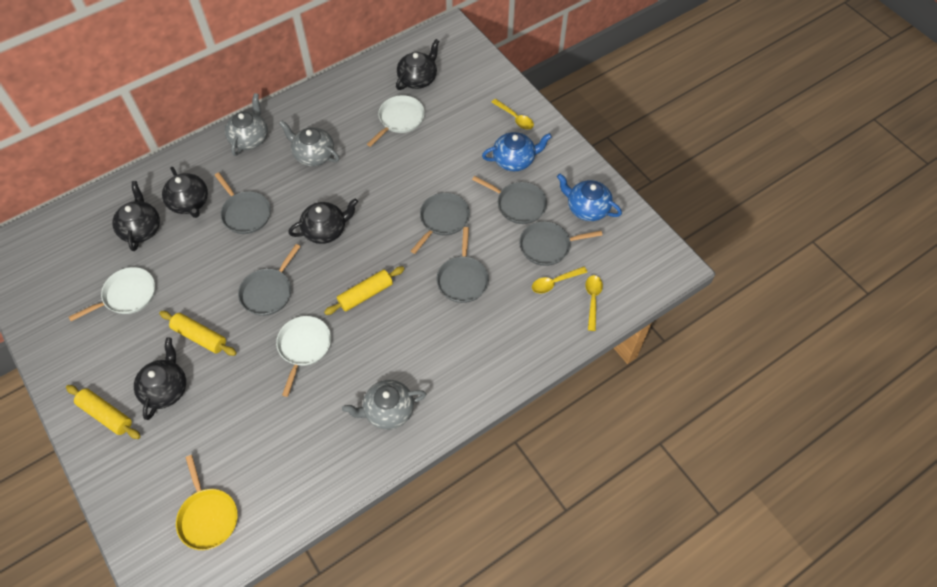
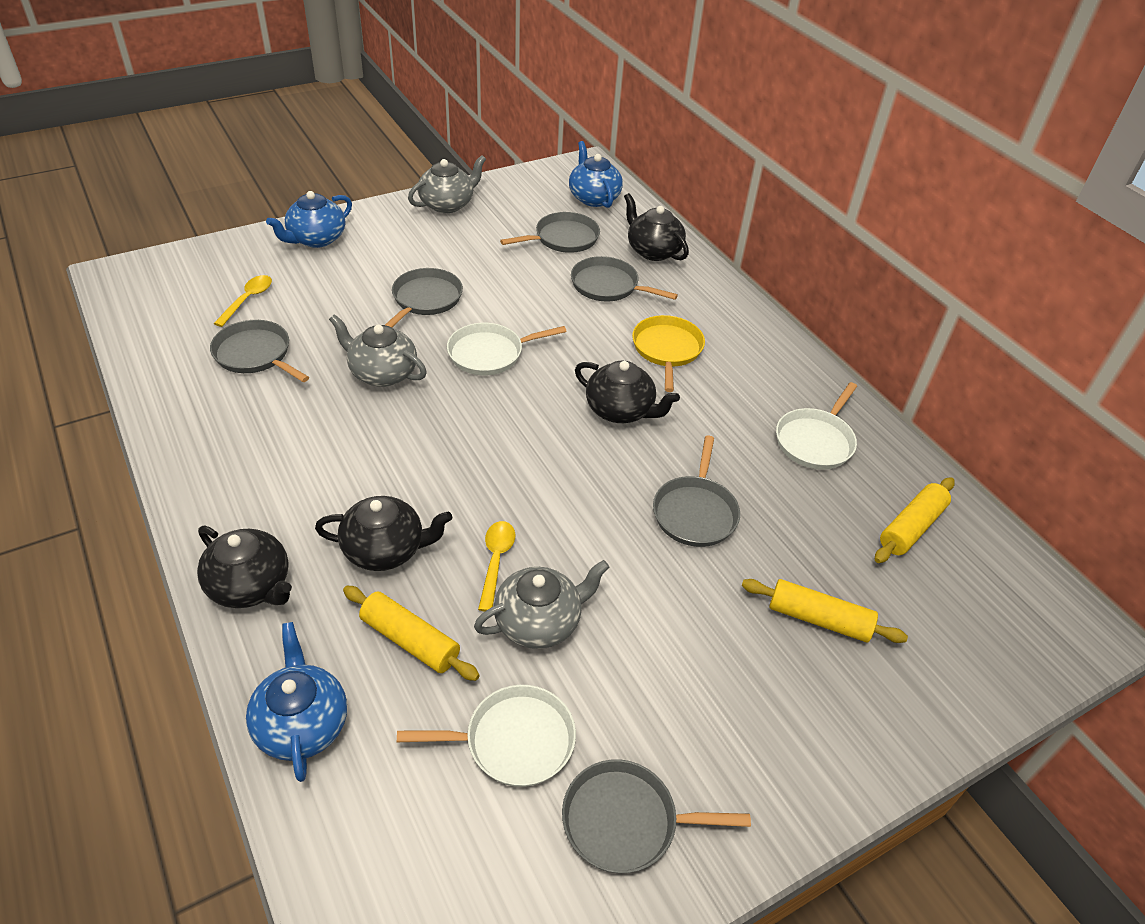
black teapot: 5 -> 4
blue teapot: 2 -> 3
yellow spoon: 3 -> 2

